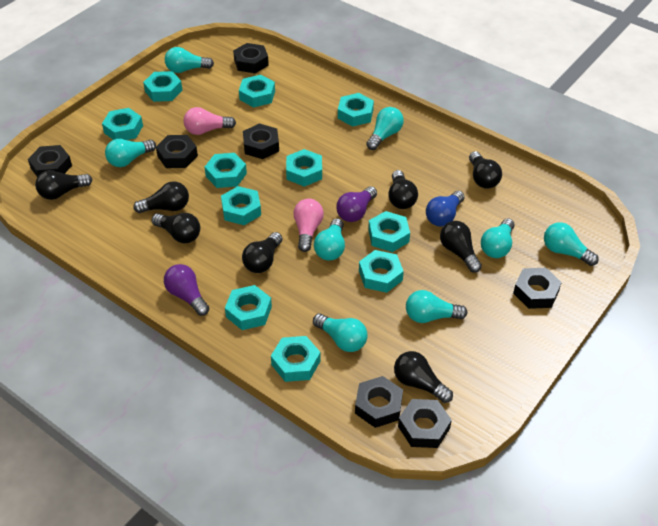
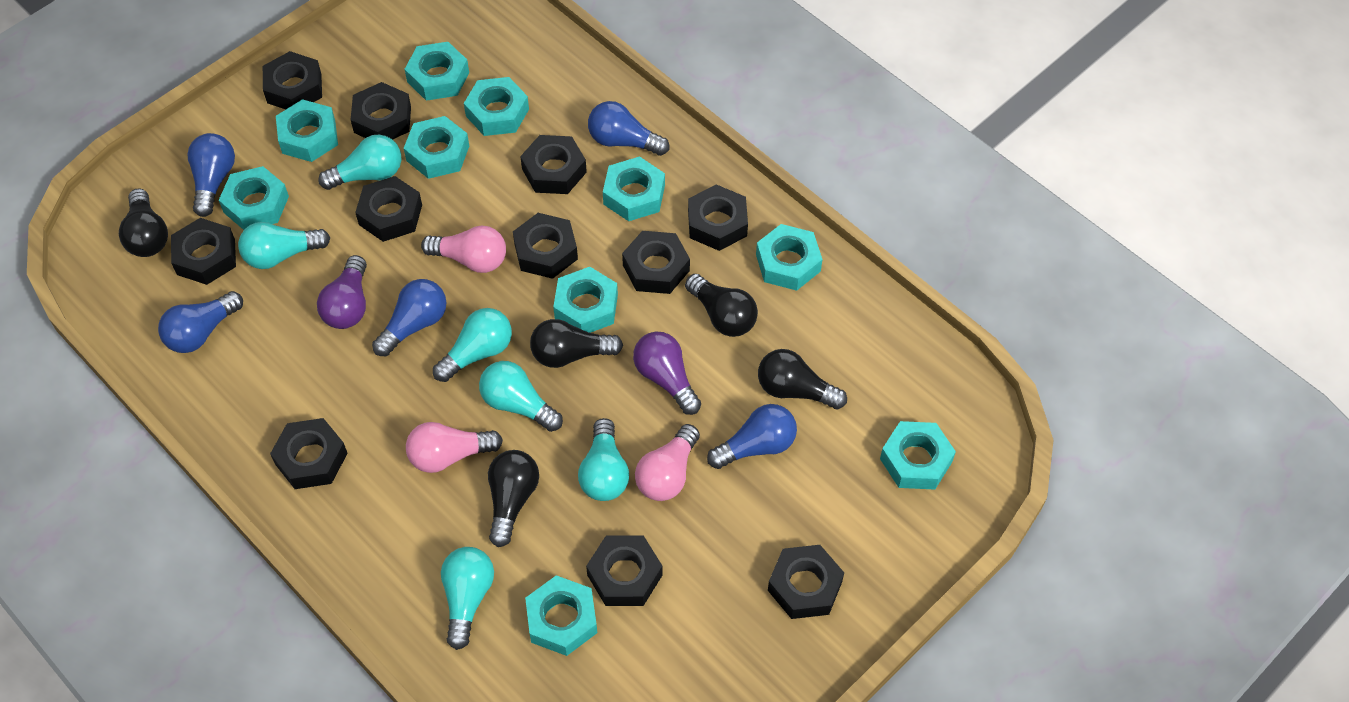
black light bulb: 8 -> 5
black nut: 7 -> 11
blue light bulb: 1 -> 5
pink light bulb: 2 -> 3
turquoise light bulb: 8 -> 6
turquoise nut: 11 -> 10

